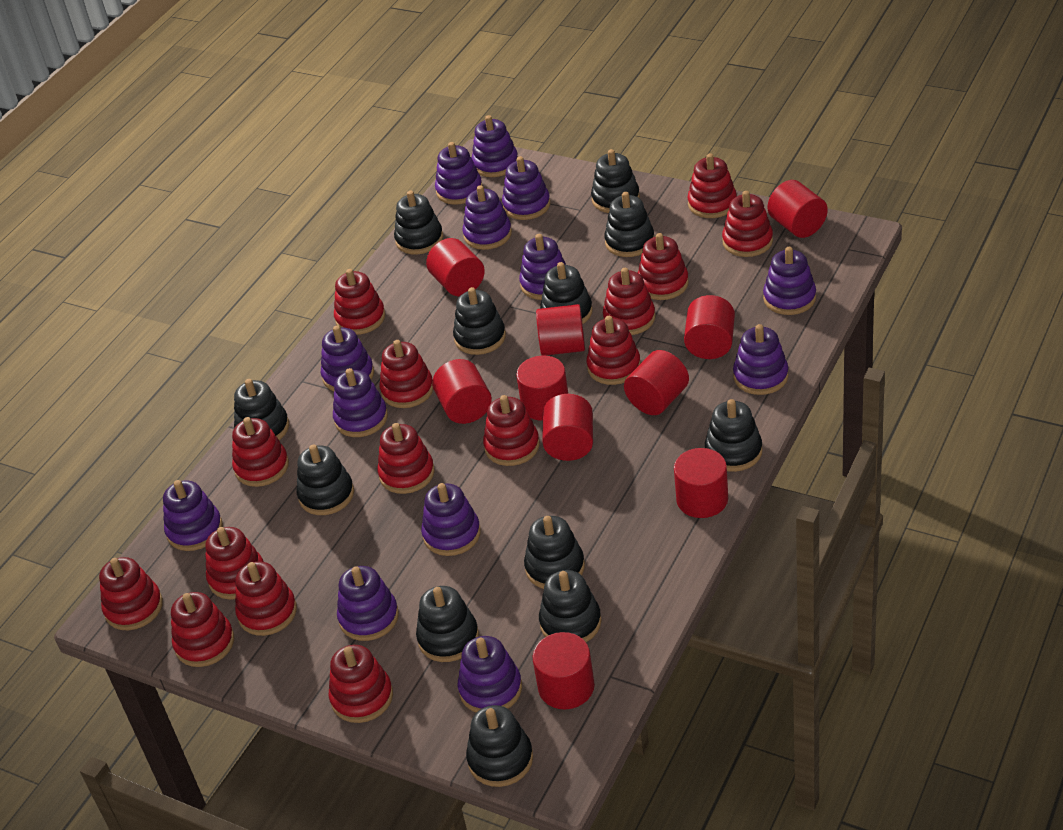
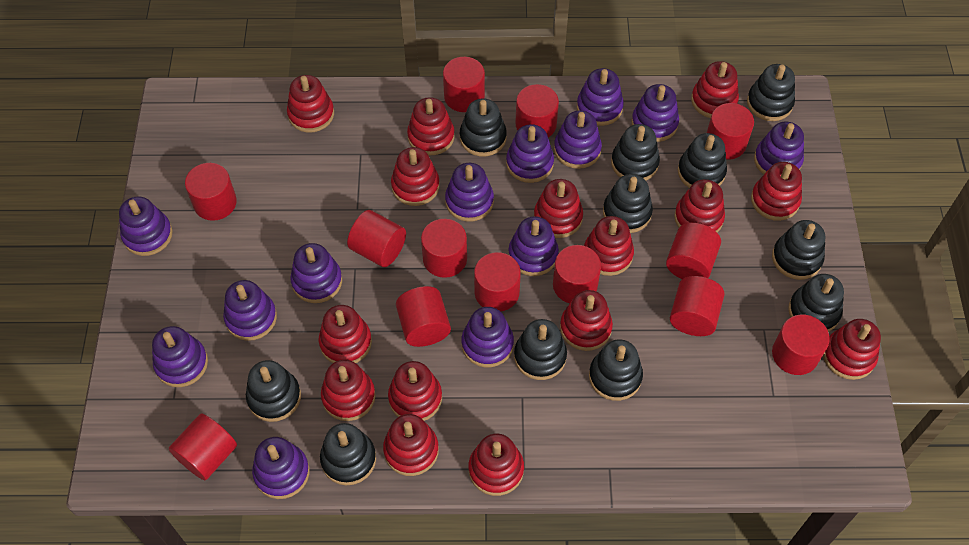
black stacking toy: 12 -> 11
red cylinder: 10 -> 13

